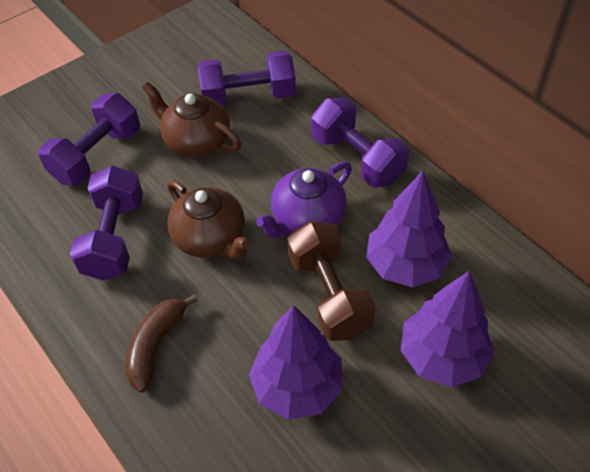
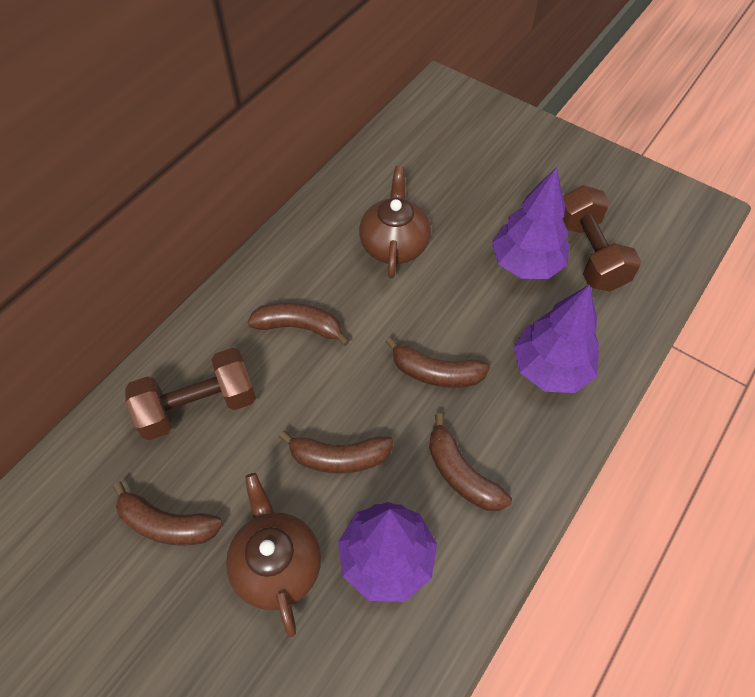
brown banana: 1 -> 5
brown dumbbell: 1 -> 2
purple dumbbell: 4 -> 0
purple teapot: 1 -> 0

